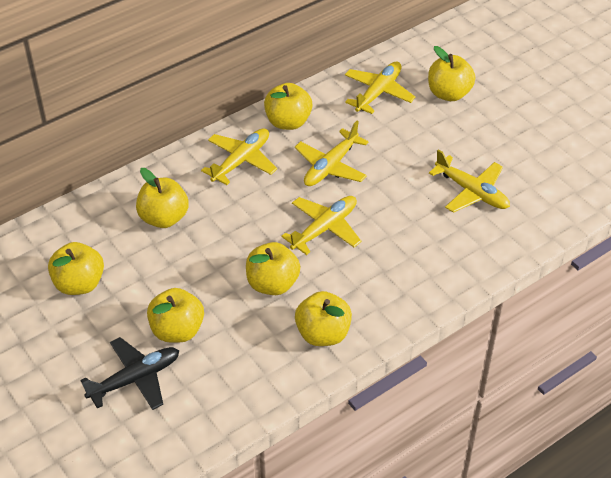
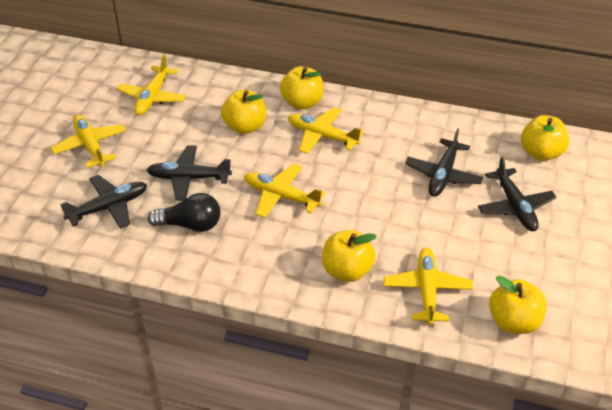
black light bulb: 0 -> 1
black plane: 1 -> 4
yellow apple: 7 -> 5

